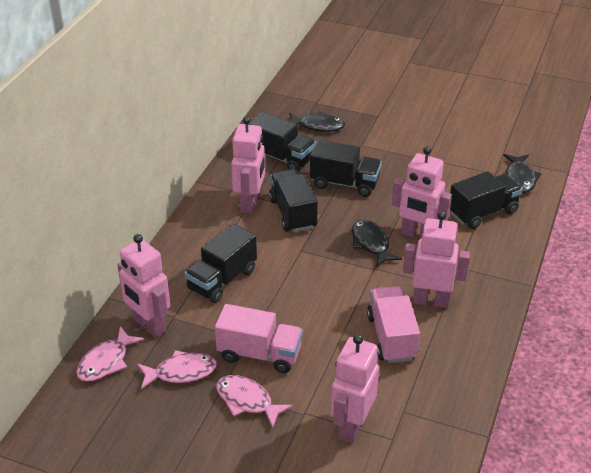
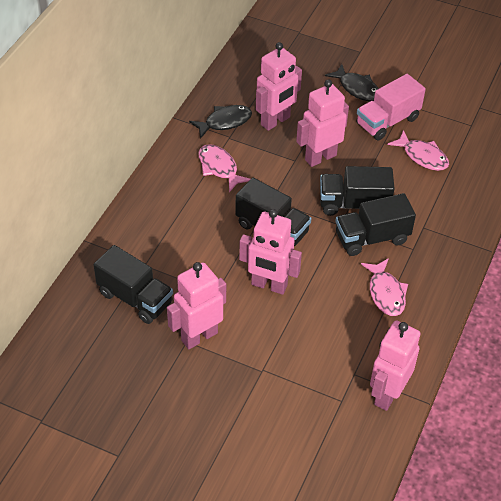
black fish: 3 -> 2
black truck: 5 -> 4
pink truck: 2 -> 1

